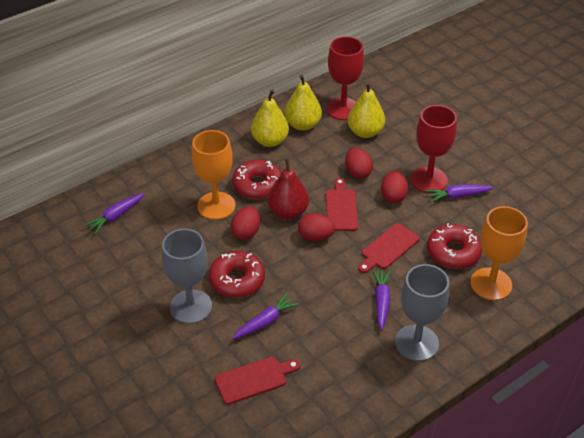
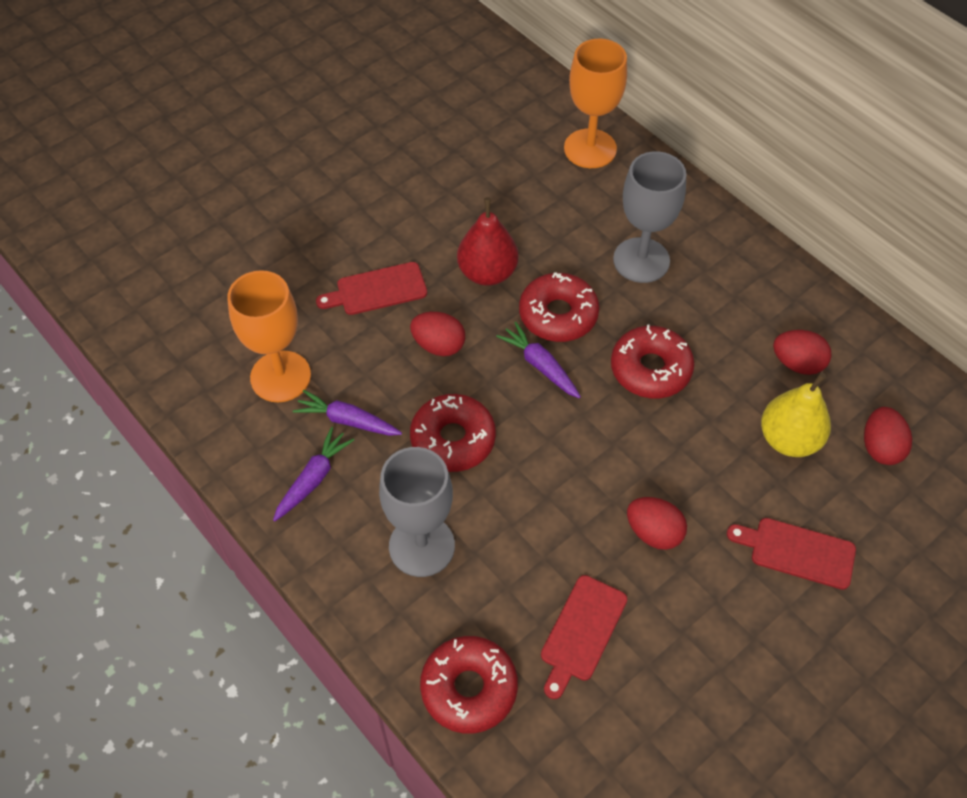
purple carrot: 4 -> 3
red donut: 3 -> 4
red goblet: 2 -> 0
yellow pear: 3 -> 1

